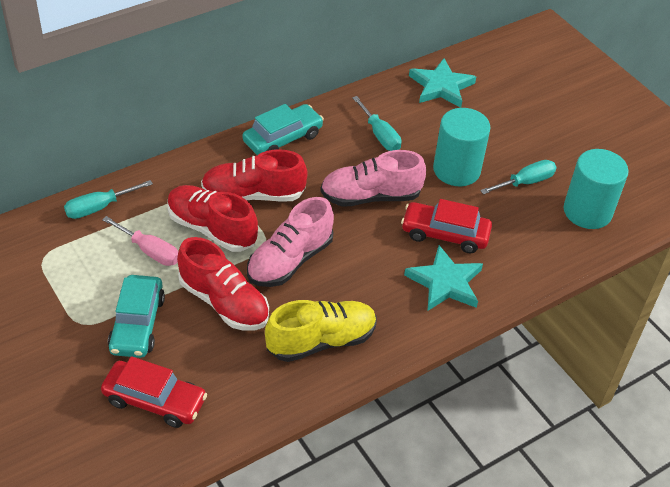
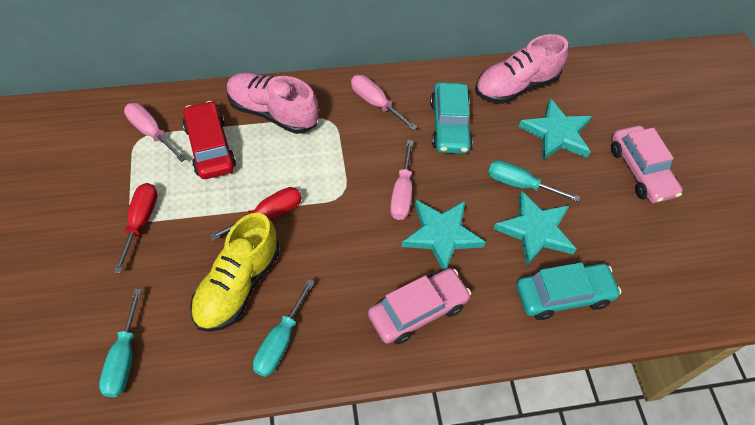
pink car: 0 -> 2
pink screwdriver: 1 -> 3
red car: 2 -> 1
red screwdriver: 0 -> 2
red shoe: 3 -> 0
turquoise cylinder: 2 -> 0
turquoise star: 2 -> 3

